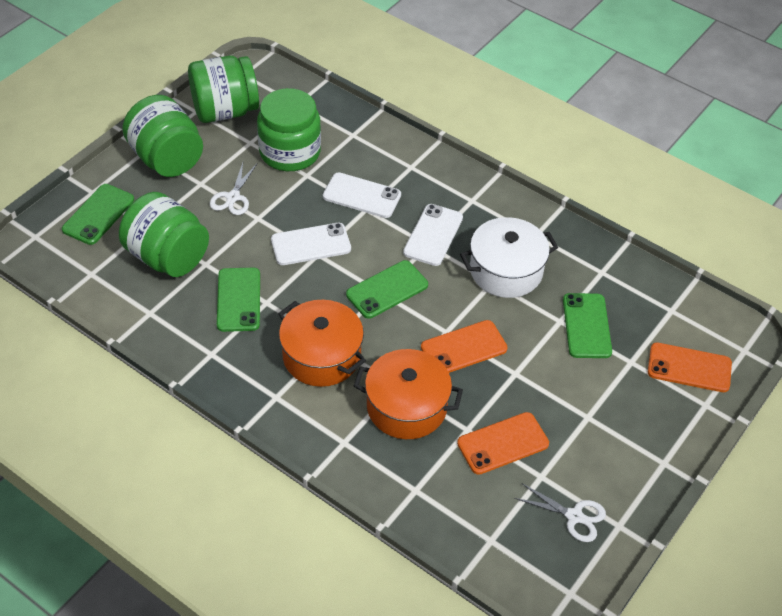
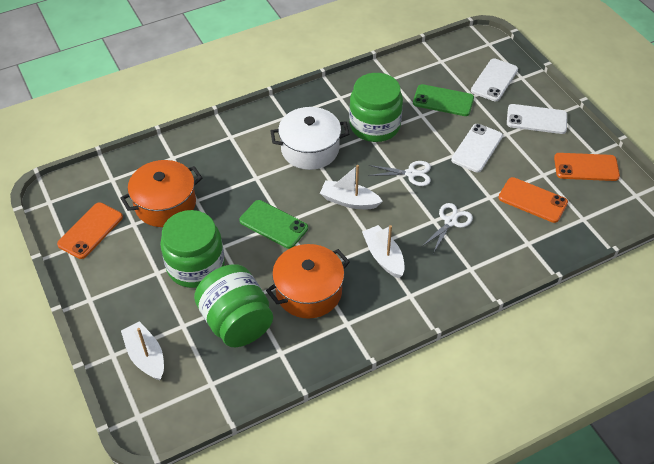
green jar: 4 -> 3
green phone: 4 -> 2
white boat: 0 -> 3

